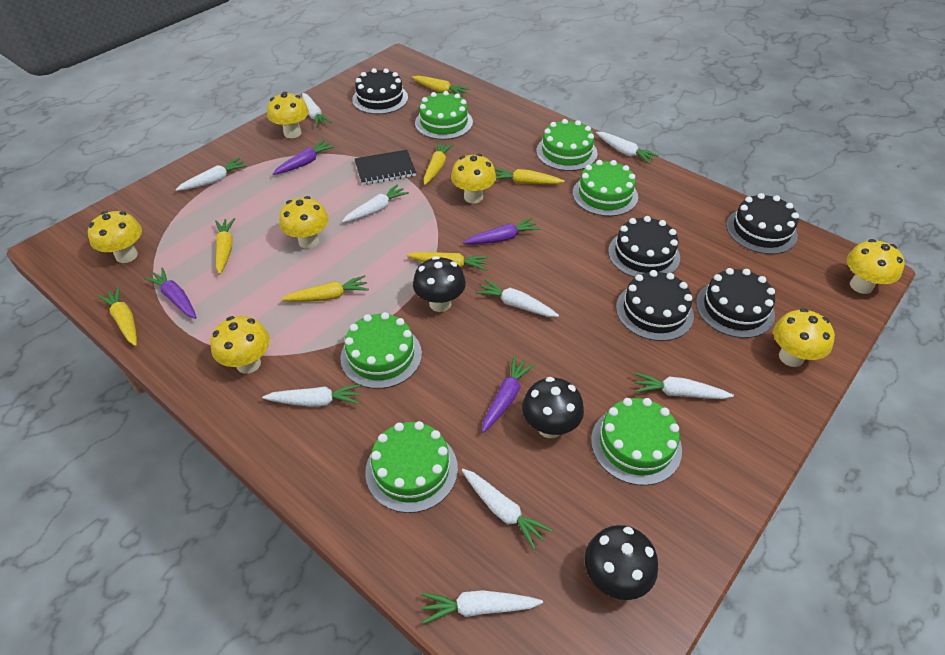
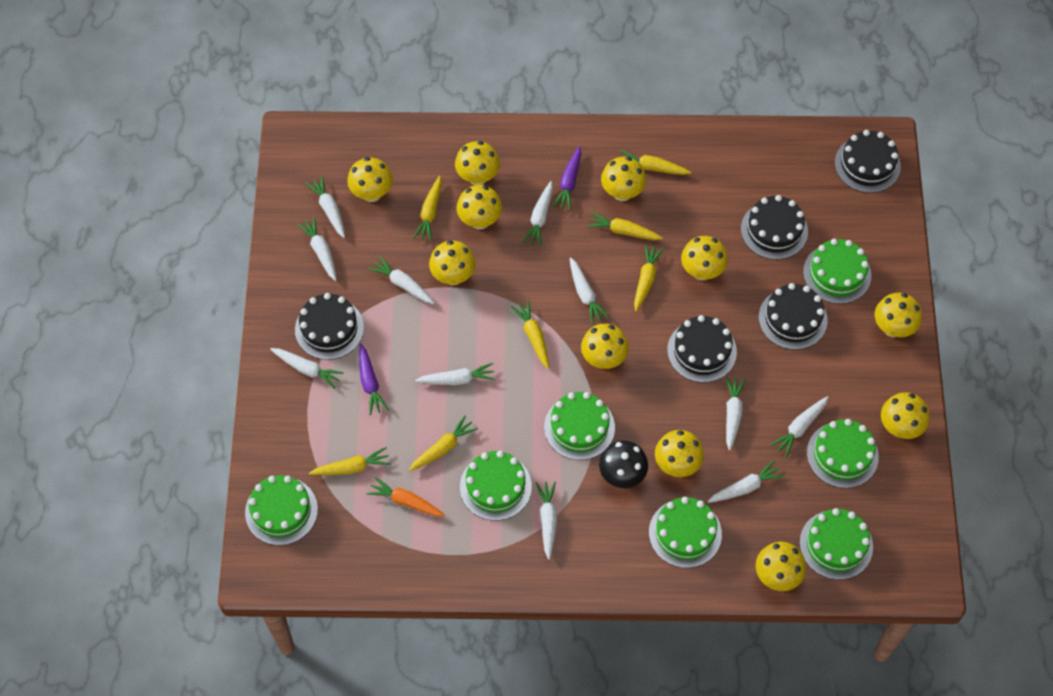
black mushroom: 3 -> 1
black notebook: 1 -> 0
green cake: 6 -> 7
orange carrot: 0 -> 1
purple carrot: 4 -> 2
white carrot: 9 -> 11
yellow mushroom: 7 -> 11

